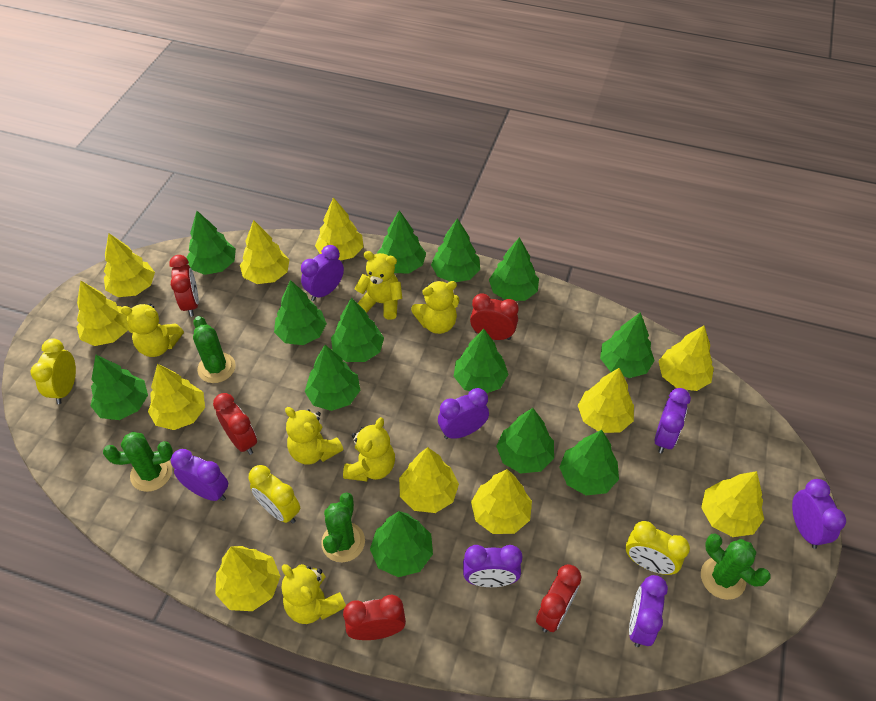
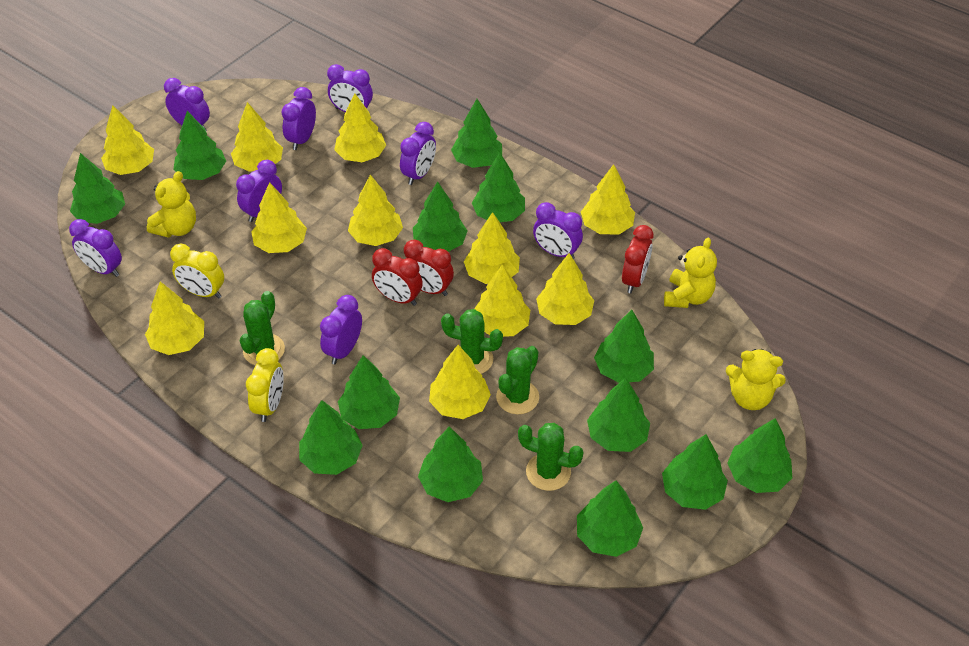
purple clock: 7 -> 8
red clock: 5 -> 3
yellow clock: 3 -> 2
yellow teddy bear: 6 -> 3

